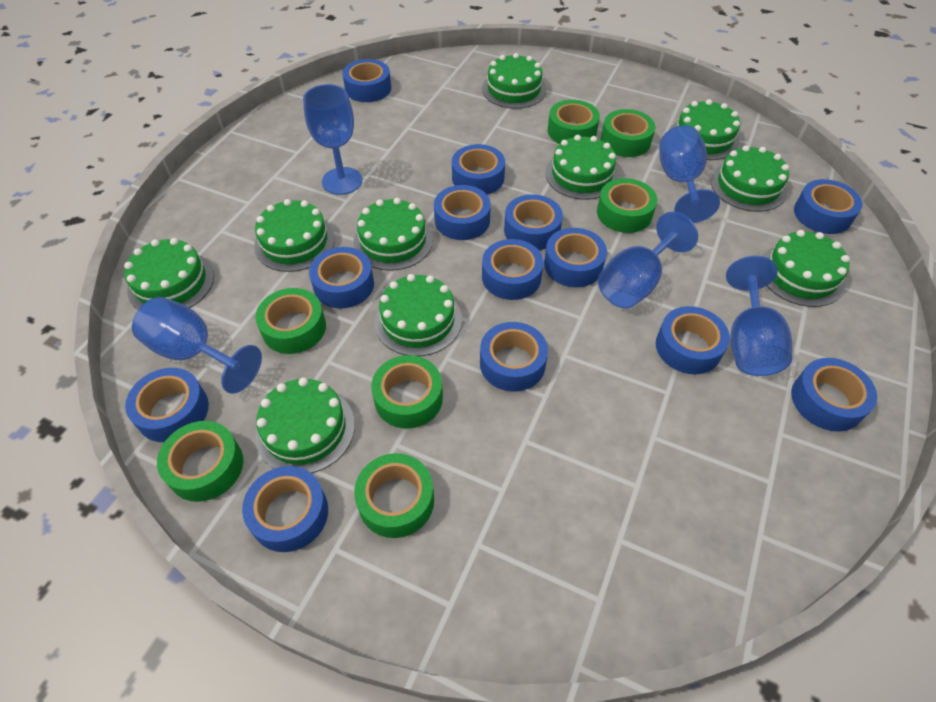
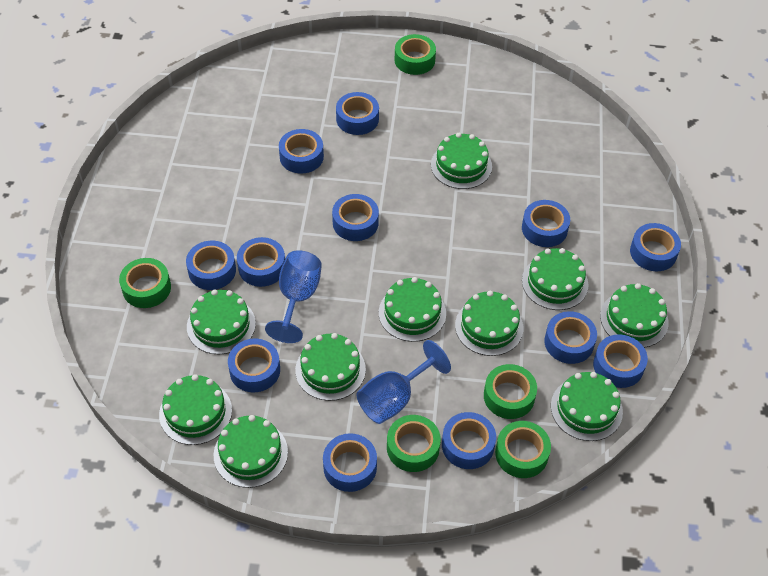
blue goblet: 5 -> 2
blue tape: 13 -> 12
green tape: 7 -> 5

